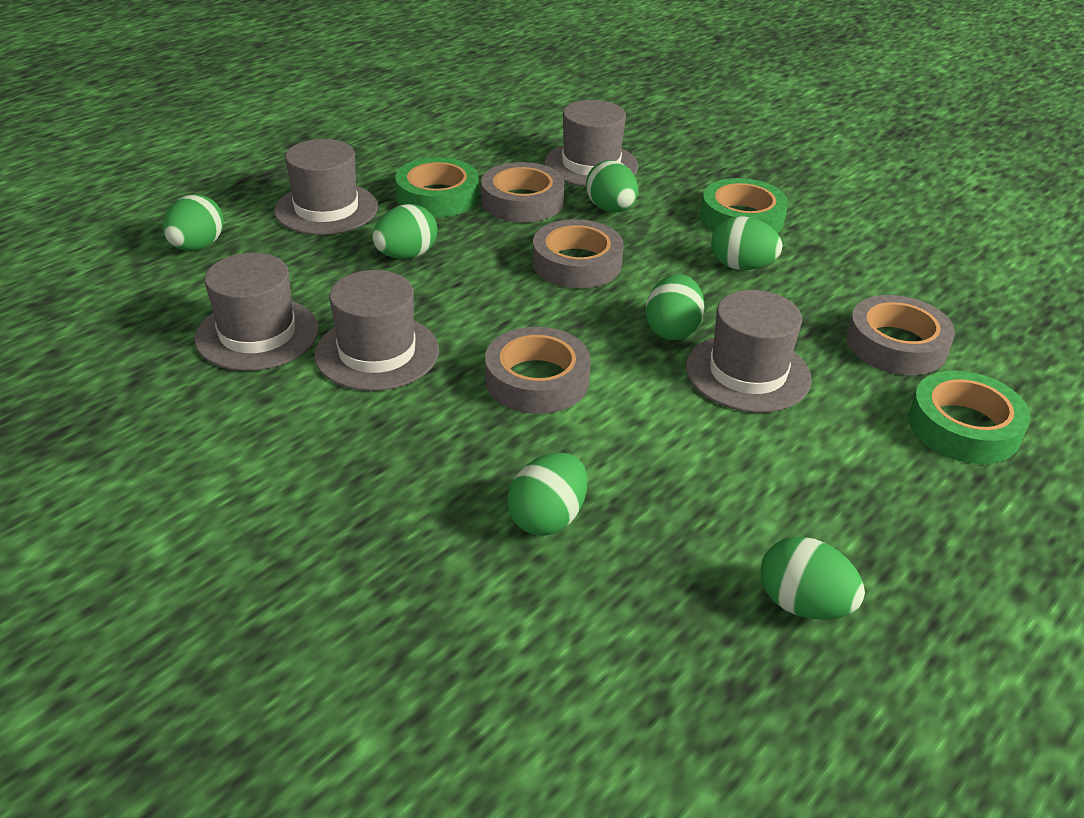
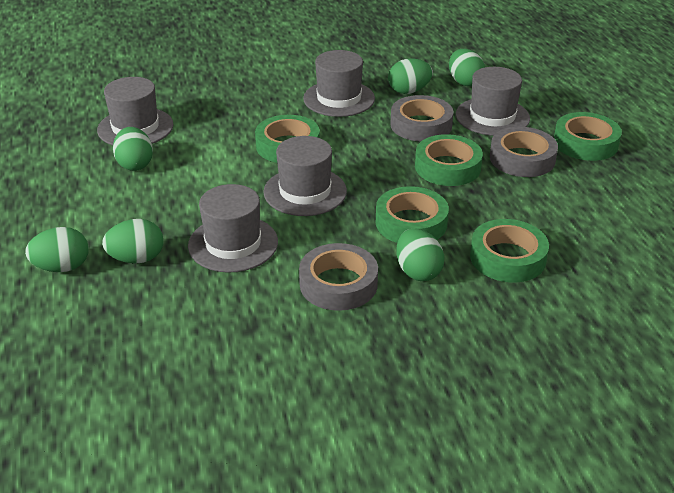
green egg: 7 -> 6
green tape: 3 -> 5
grey tape: 4 -> 3

